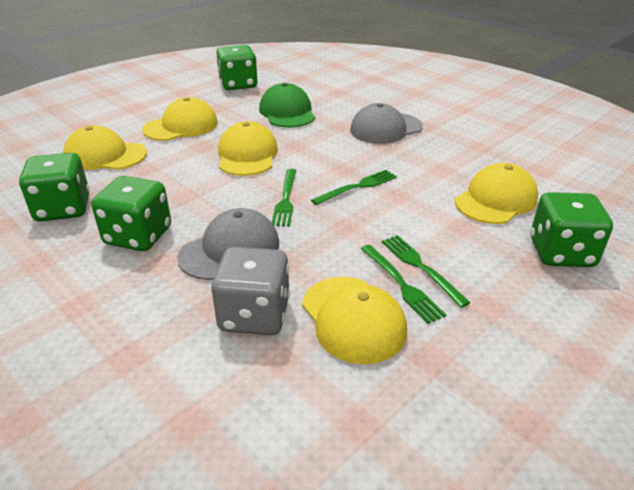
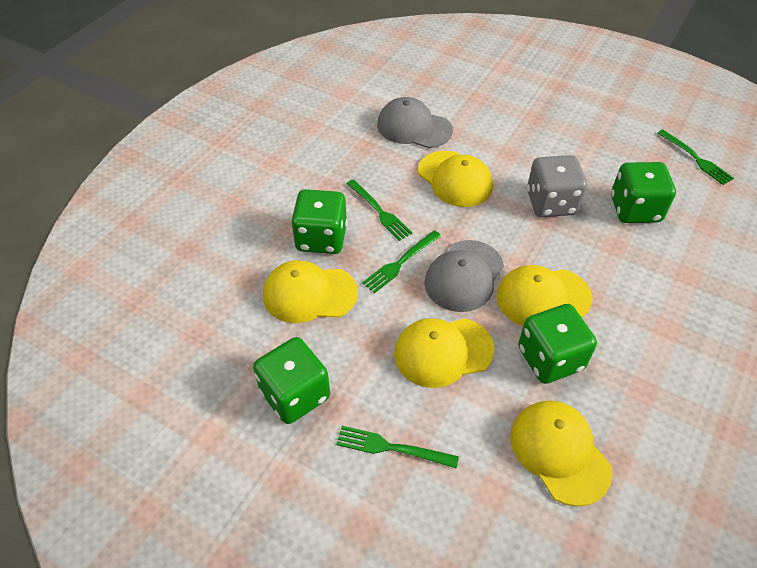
green cap: 1 -> 0

